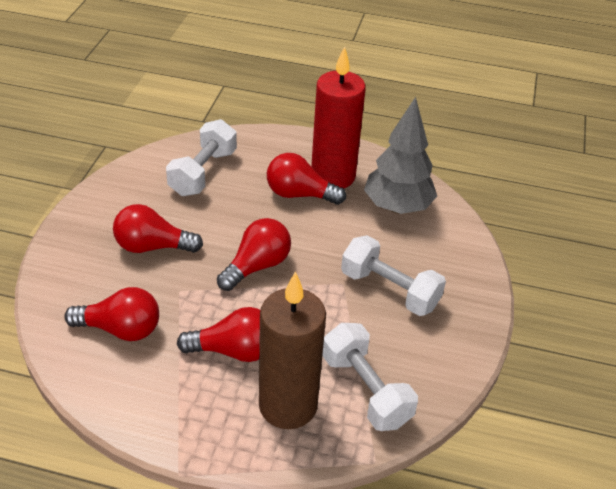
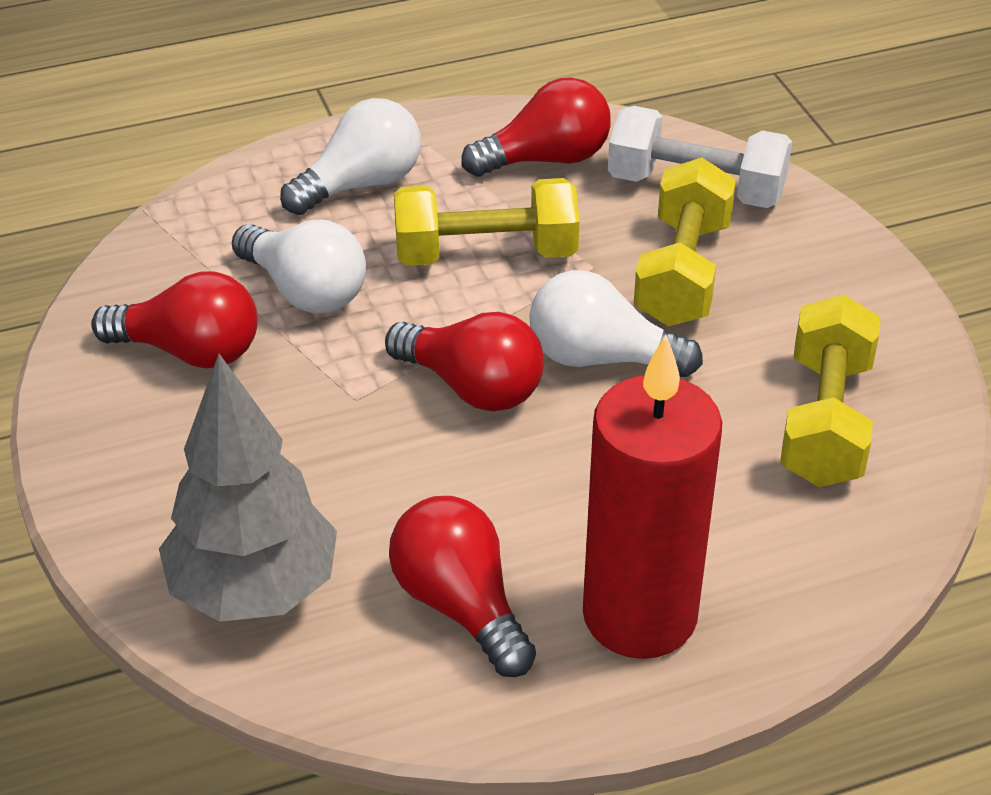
brown candle: 1 -> 0
red light bulb: 5 -> 4
white dumbbell: 3 -> 1
white light bulb: 0 -> 3
yellow dumbbell: 0 -> 3

